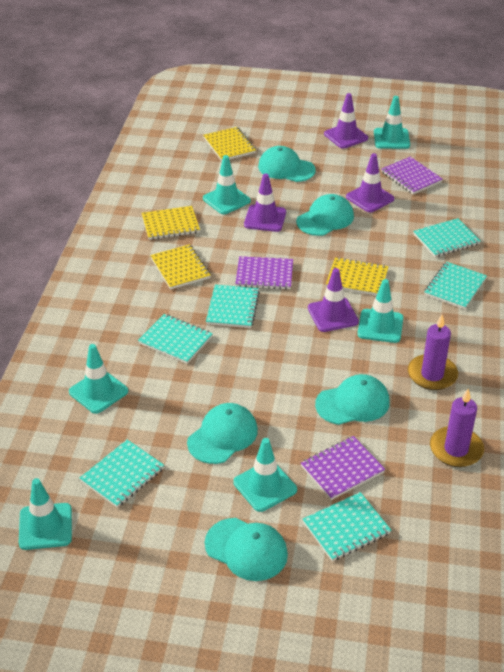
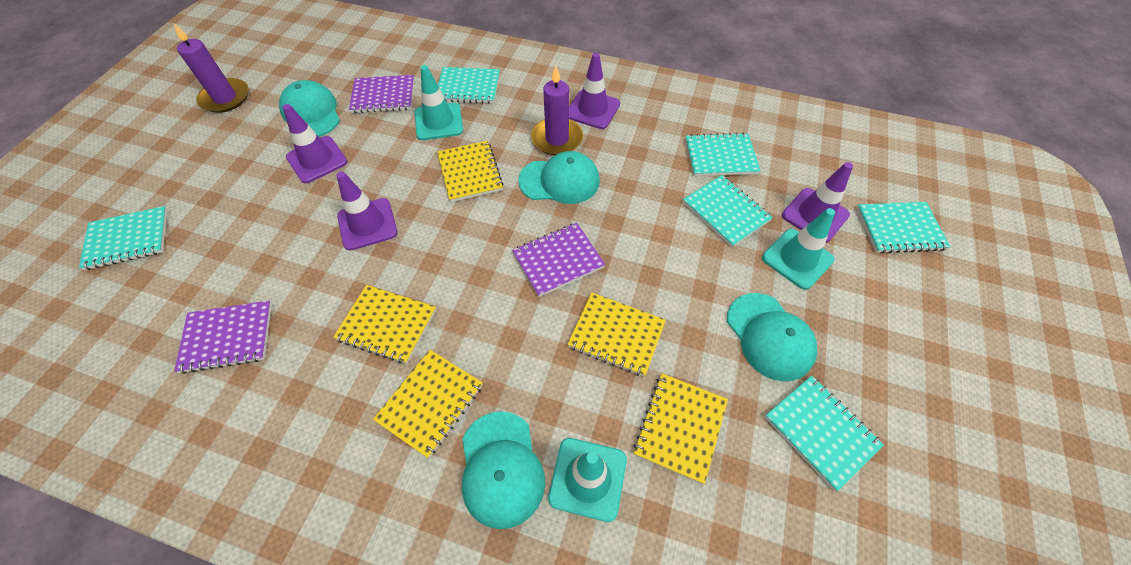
turquoise cap: 5 -> 4
turquoise traffic cone: 6 -> 3
yellow notebook: 4 -> 5

